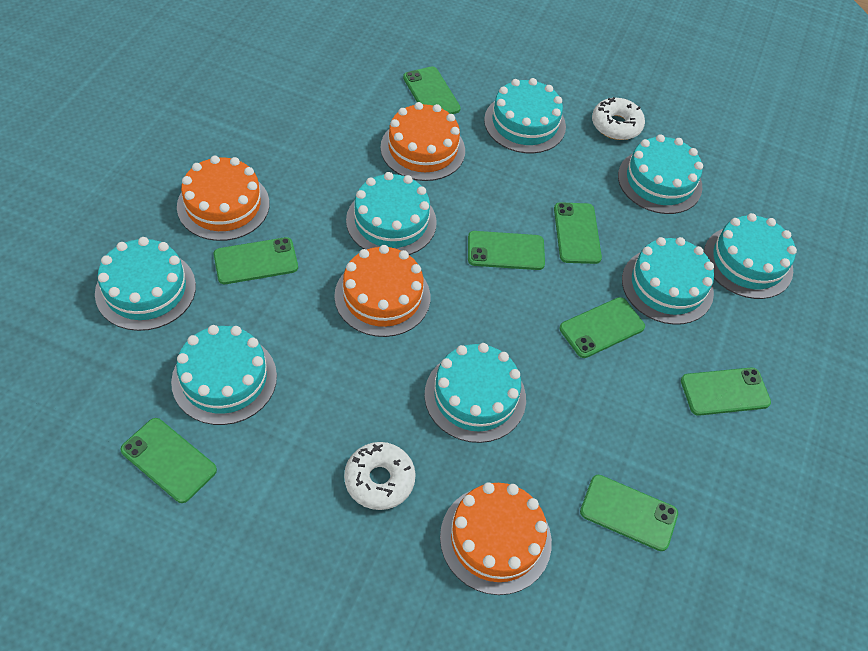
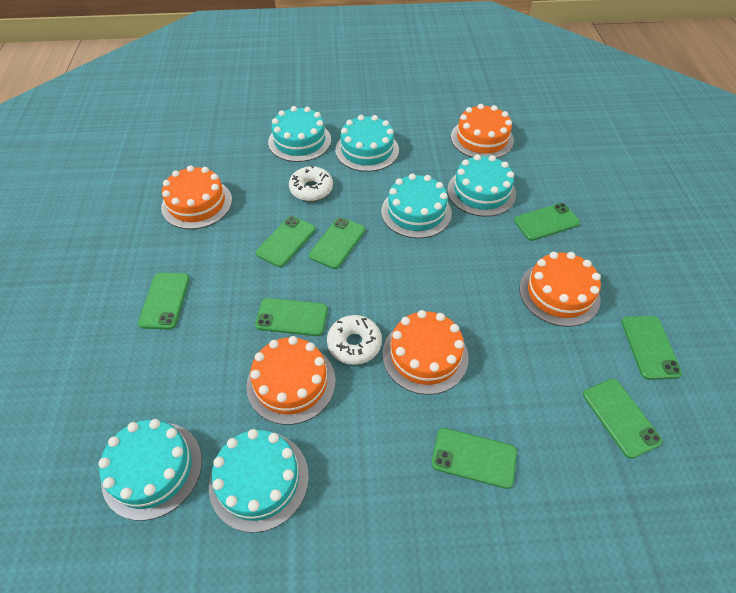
orange cake: 4 -> 5
turquoise cake: 8 -> 6

